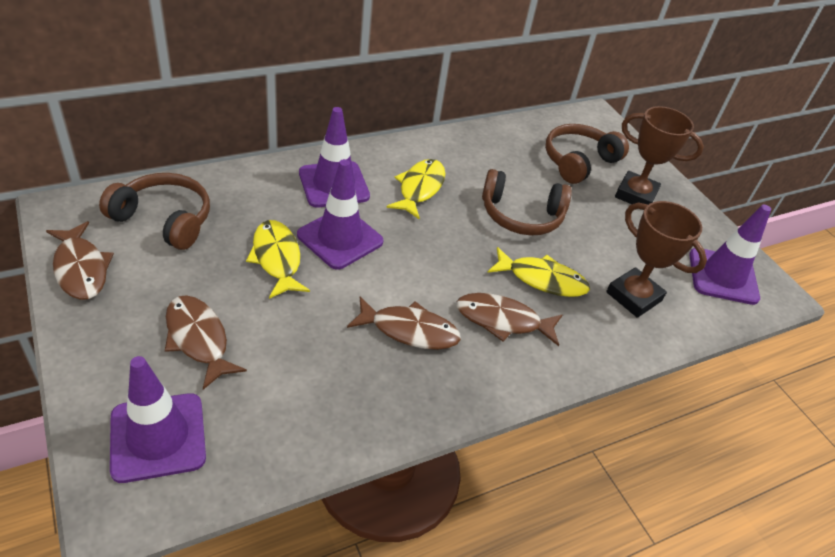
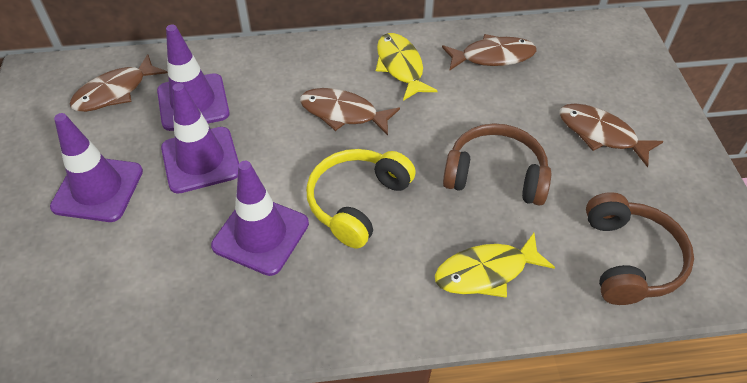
brown headphones: 3 -> 2
brown trophy: 2 -> 0
yellow fish: 3 -> 2
yellow headphones: 0 -> 1

